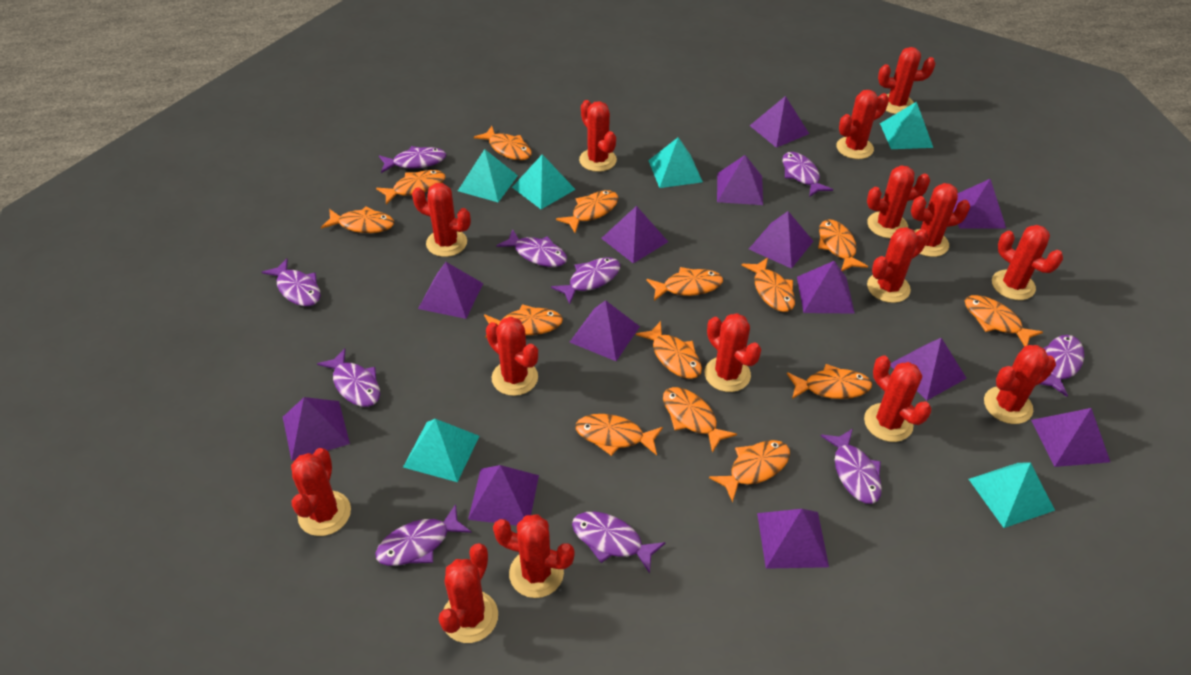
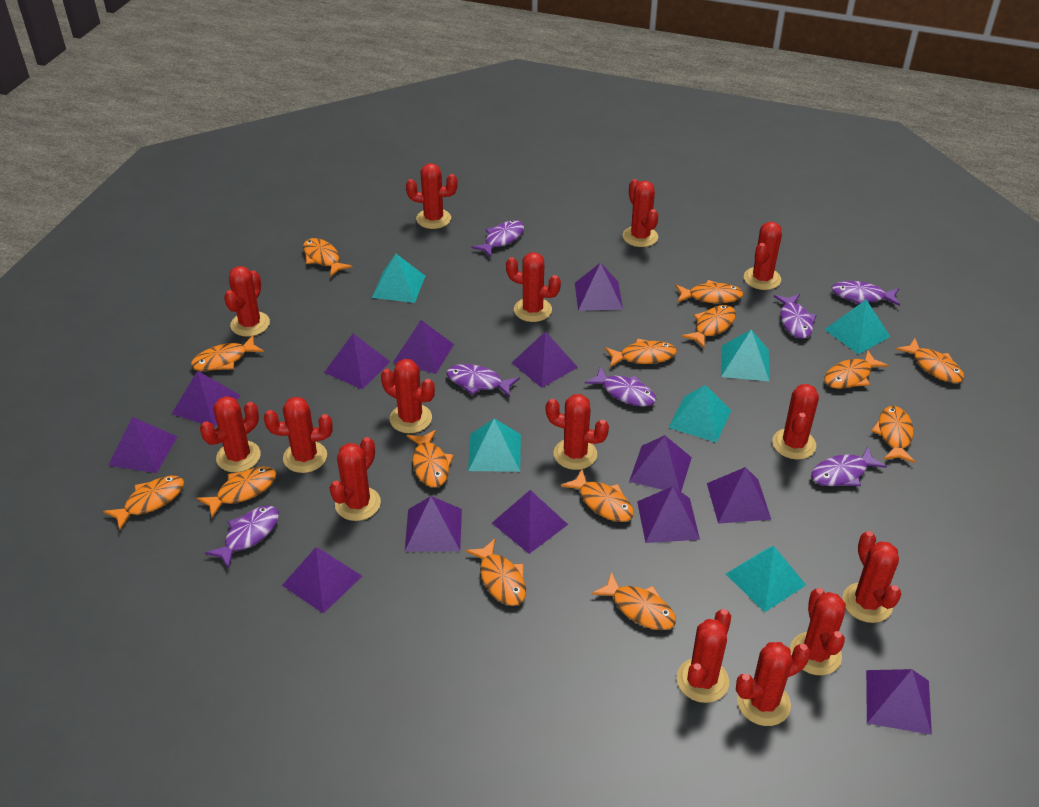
purple fish: 10 -> 7

